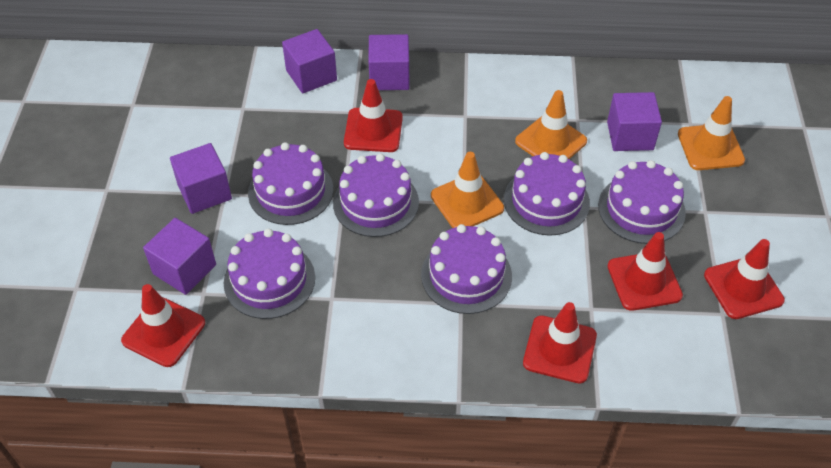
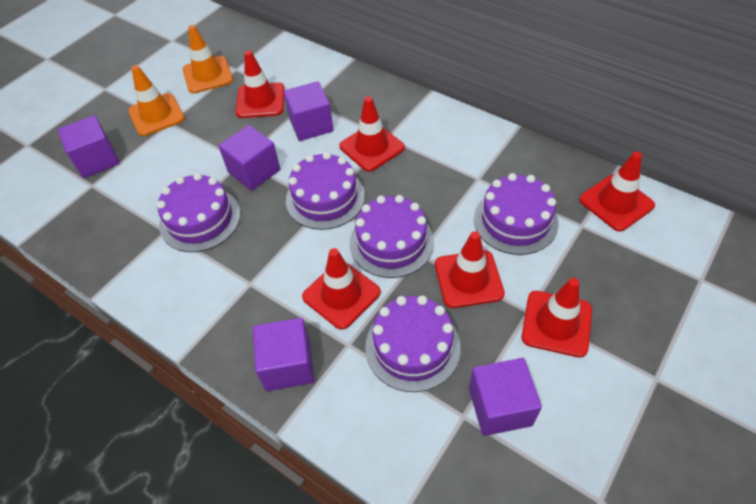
orange traffic cone: 3 -> 2
purple cake: 6 -> 5
red traffic cone: 5 -> 6

